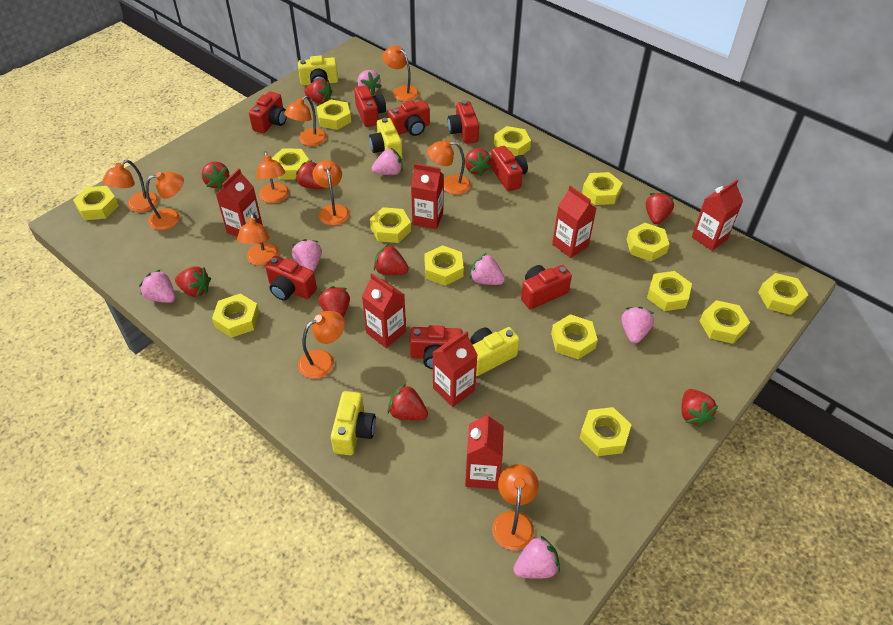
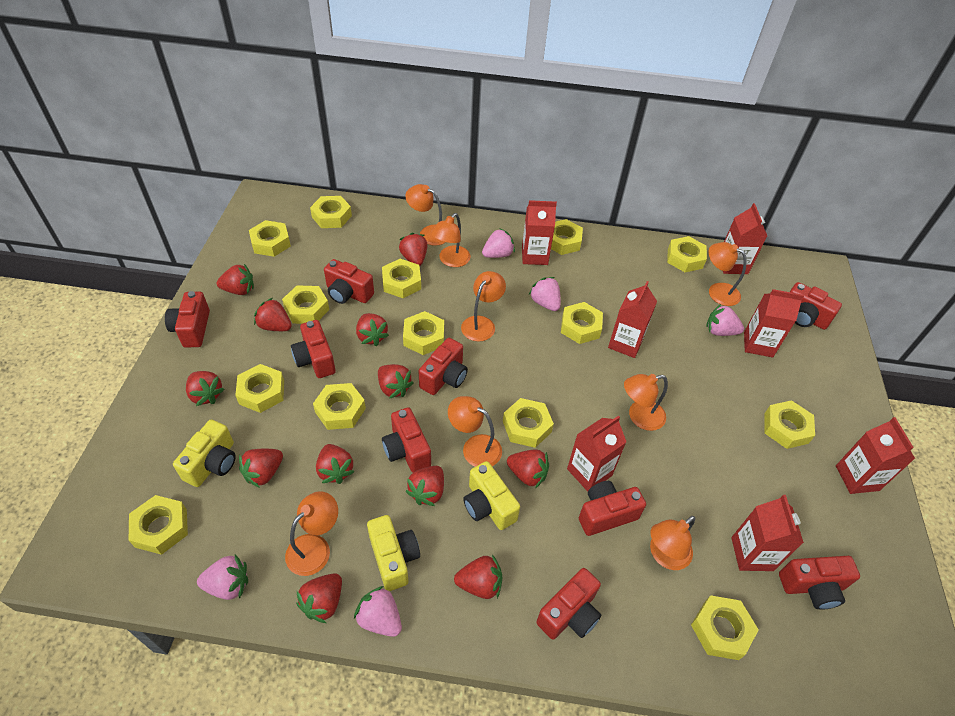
orange lamp: 10 -> 8
pink strawberry: 7 -> 5
red camera: 8 -> 9
red strawberry: 10 -> 12
yellow camera: 4 -> 3

